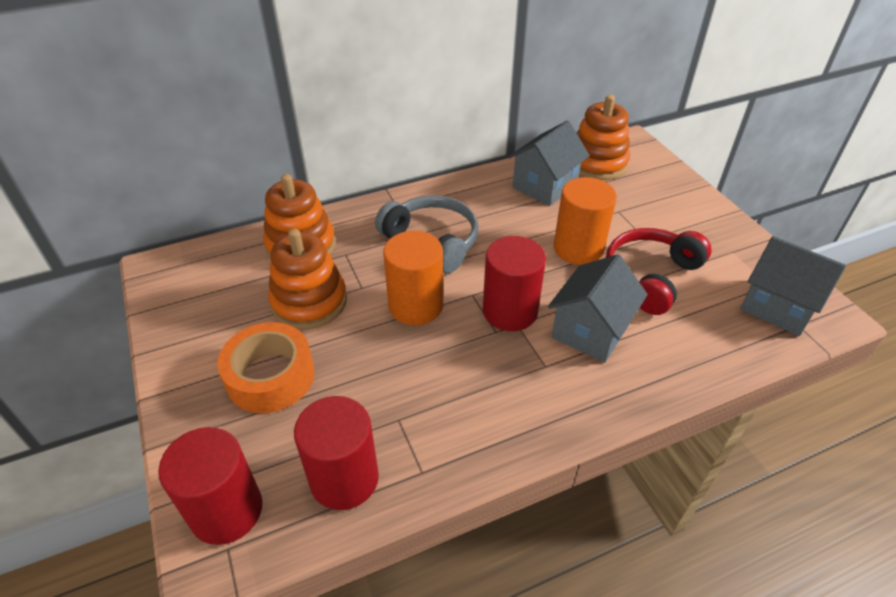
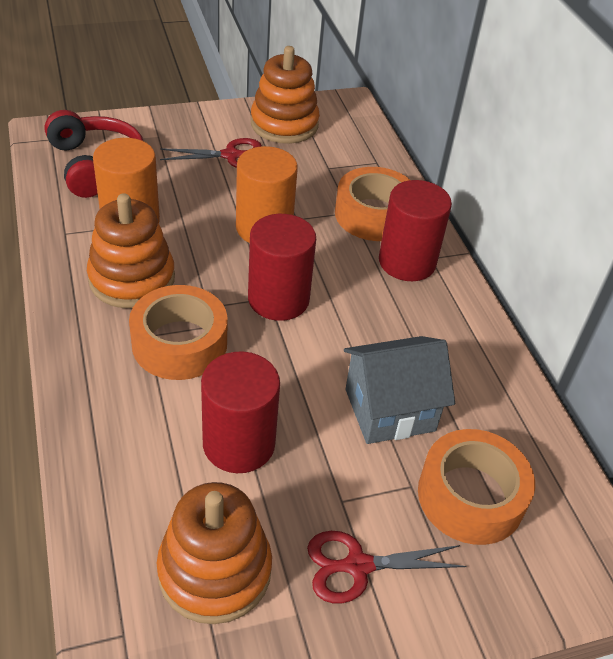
grey headphones: 1 -> 0
grey house: 3 -> 1
orange tape: 1 -> 3
red scissors: 0 -> 2

